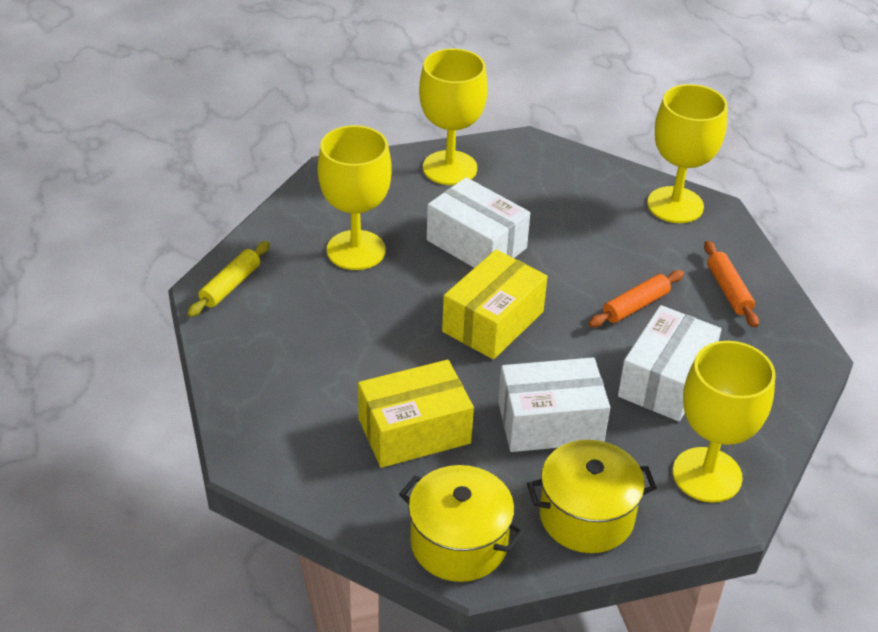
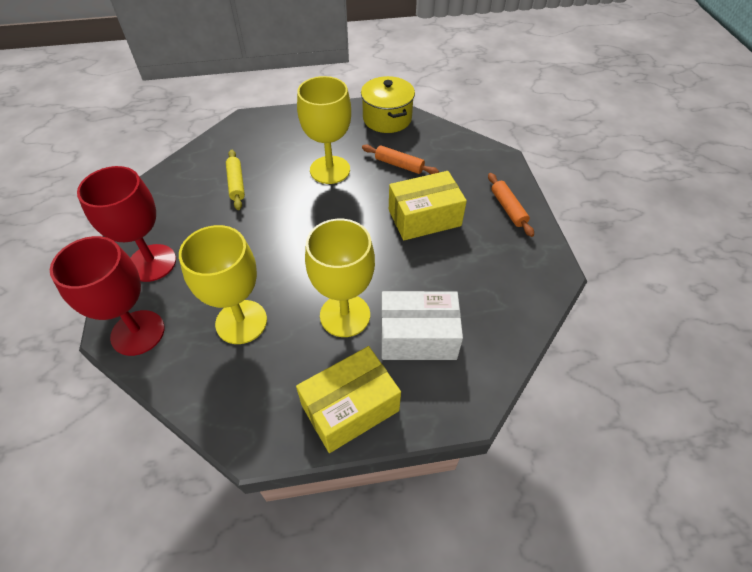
red goblet: 0 -> 2
white box: 3 -> 1
yellow goblet: 4 -> 3
yellow pot: 2 -> 1

